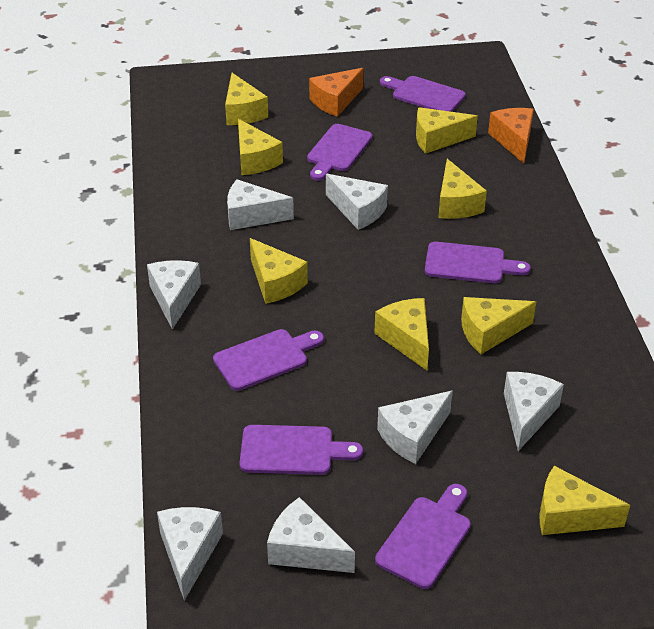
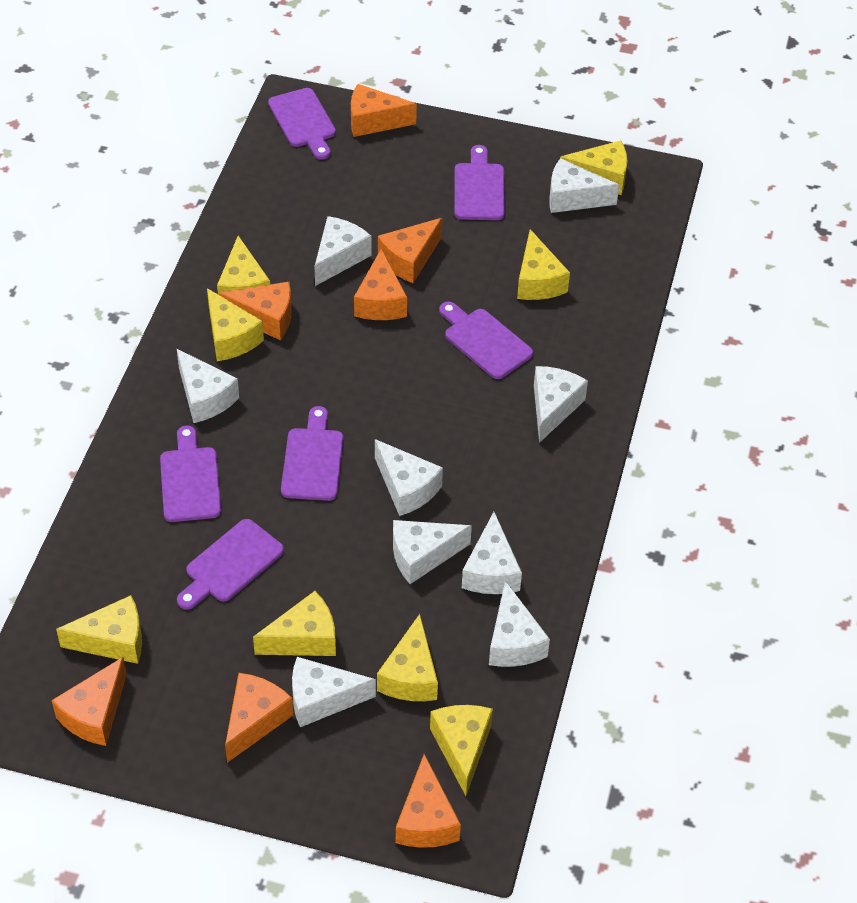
orange cheese: 2 -> 7
white cheese: 7 -> 9

